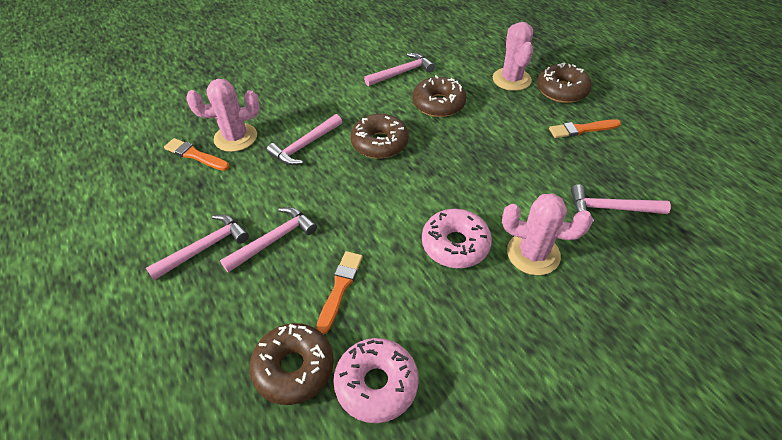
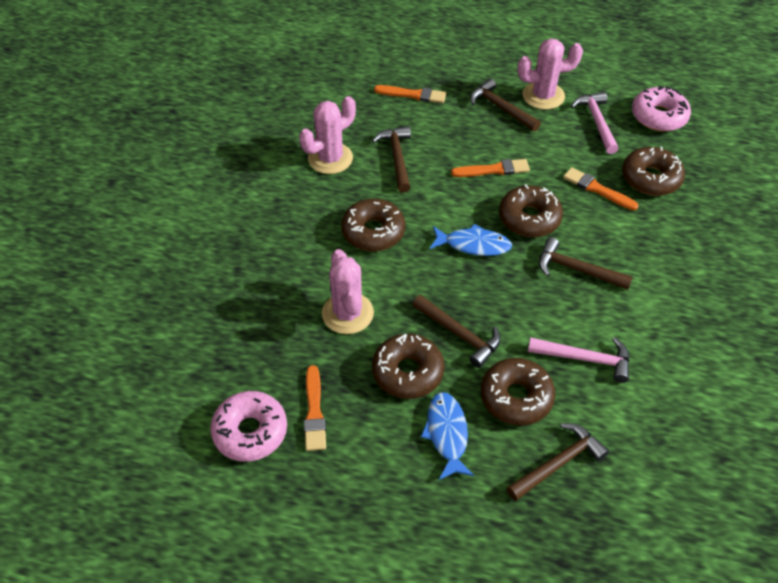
blue fish: 0 -> 2
brown donut: 4 -> 5
brown hammer: 0 -> 5
orange brush: 3 -> 4
pink hammer: 5 -> 2

